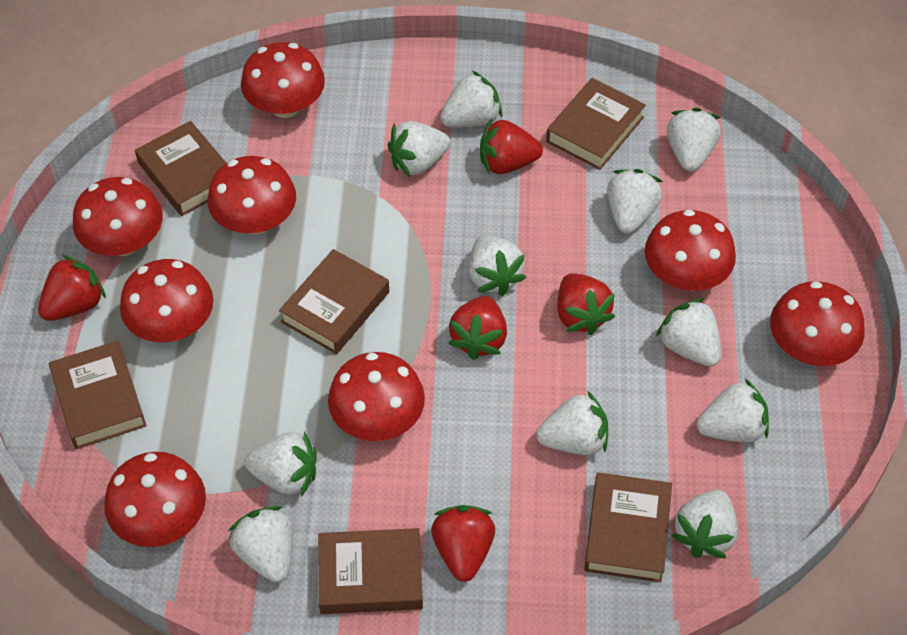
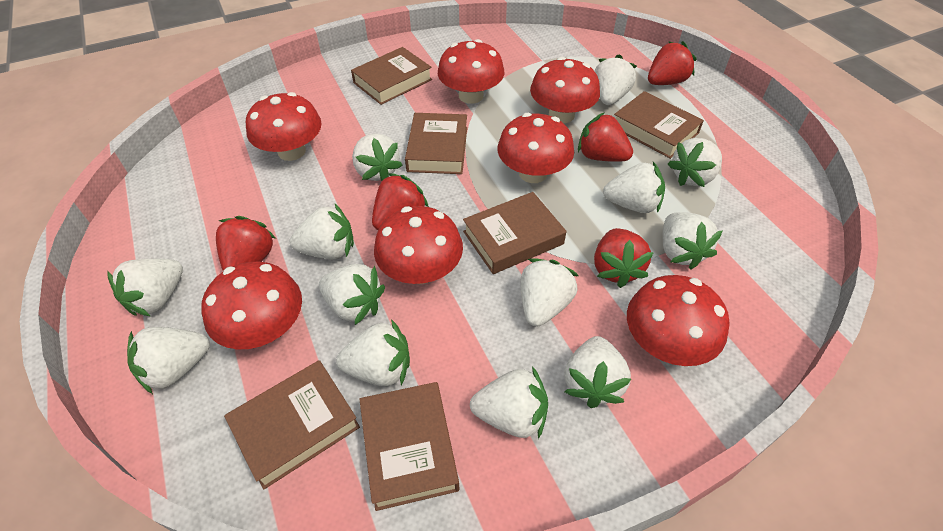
red mushroom: 8 -> 7
white strawberry: 11 -> 13

